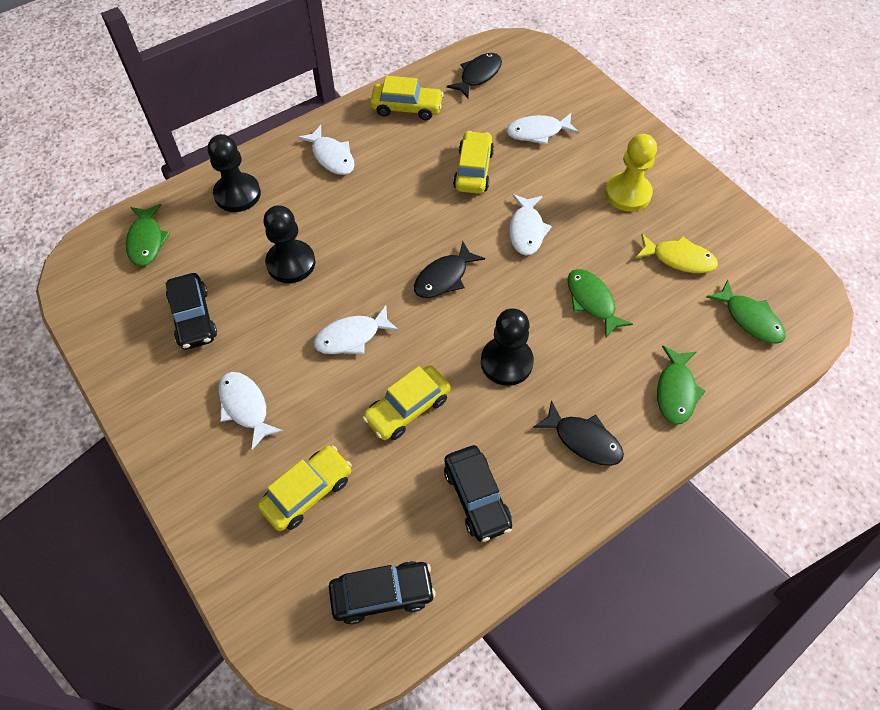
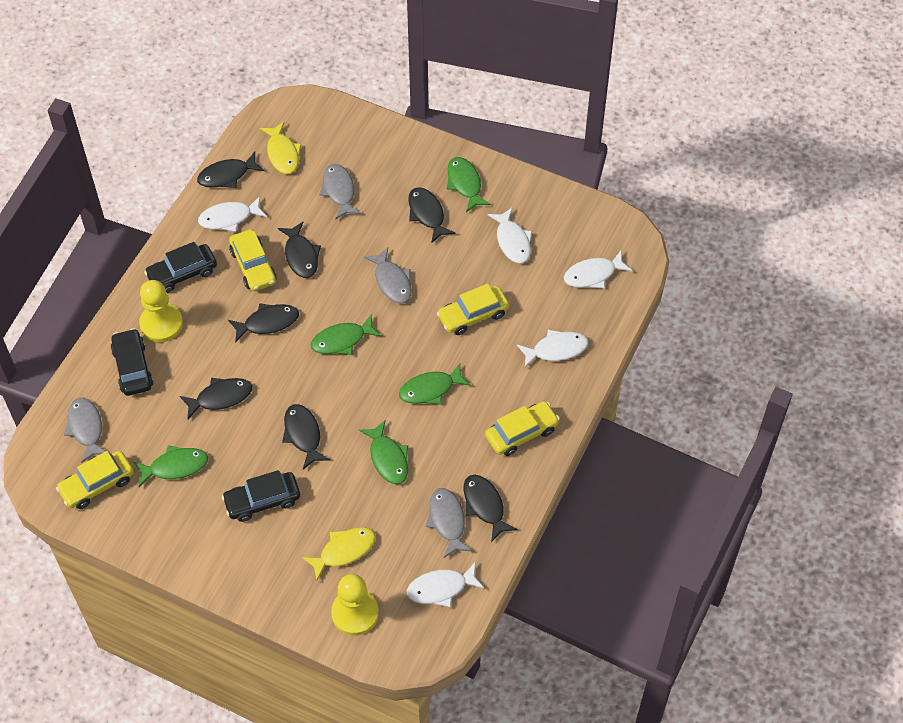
black fish: 3 -> 7
black pawn: 3 -> 0
green fish: 4 -> 5
grey fish: 0 -> 4
yellow fish: 1 -> 2
yellow pawn: 1 -> 2

